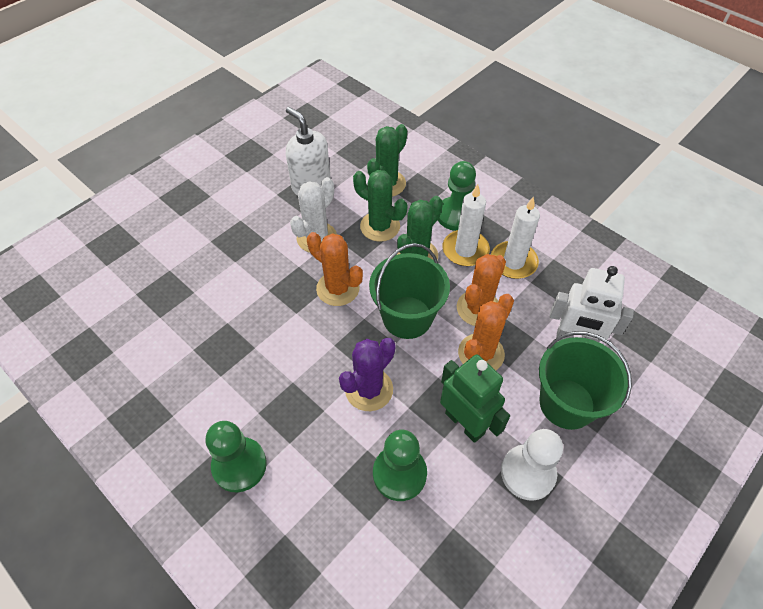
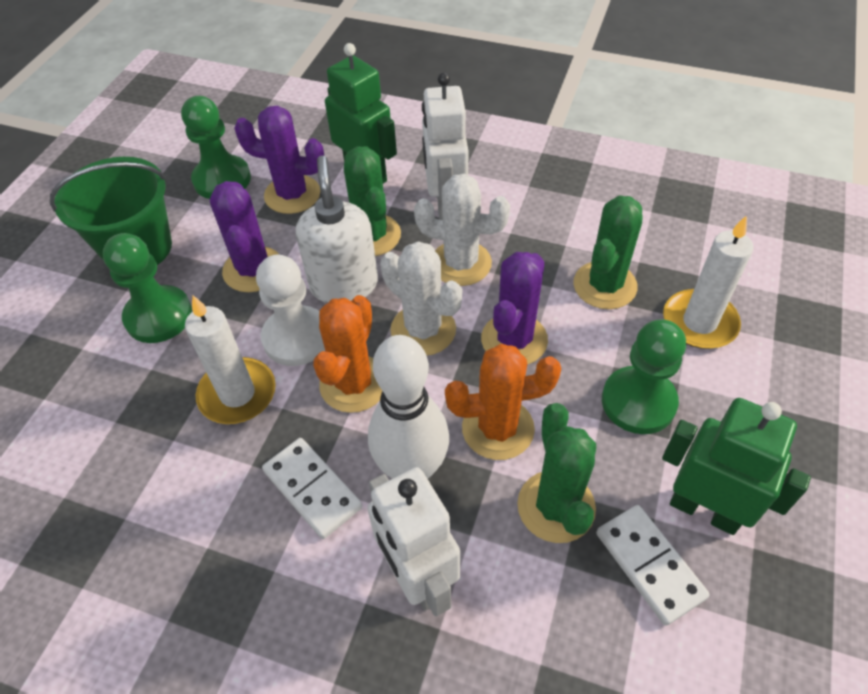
green bucket: 2 -> 1
green robot: 1 -> 2
orange cactus: 3 -> 2
purple cactus: 1 -> 3
white bowling pin: 0 -> 1
white cactus: 1 -> 2
white domino: 0 -> 2
white robot: 1 -> 2

